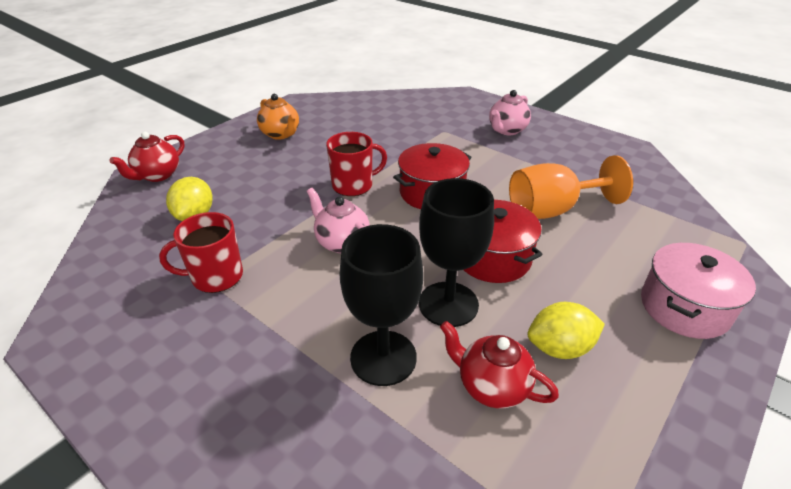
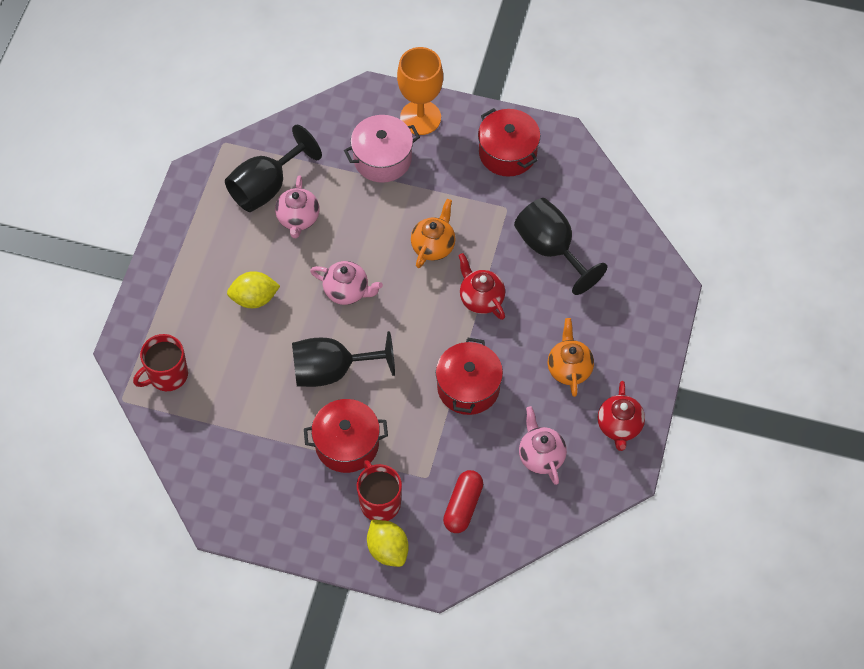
black goblet: 2 -> 3
orange teapot: 1 -> 2
pink teapot: 2 -> 3
red capsule: 0 -> 1
red pot: 2 -> 3

